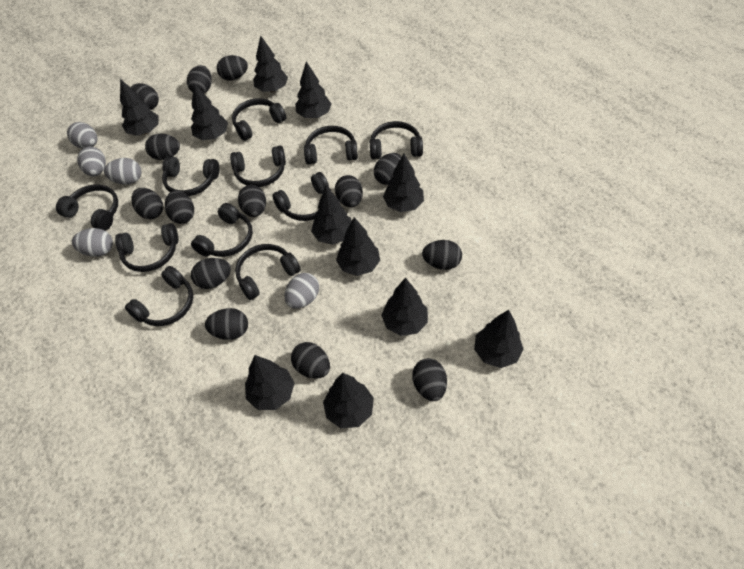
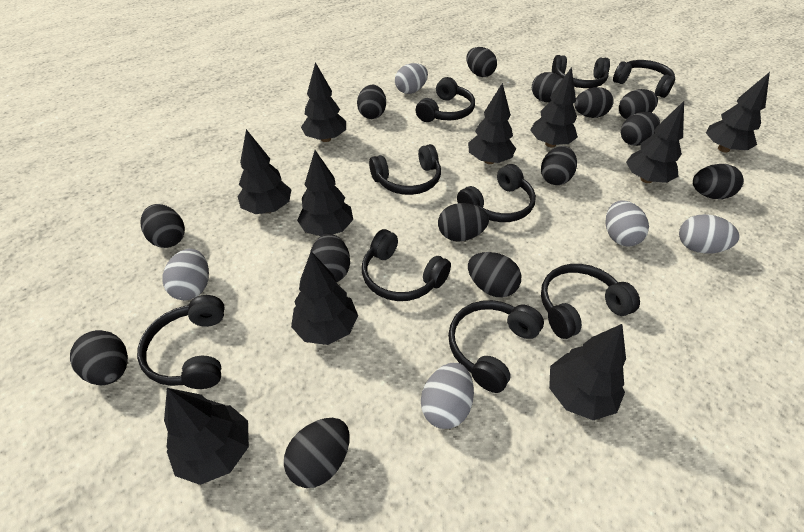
black headphones: 11 -> 9
black tree: 11 -> 10

